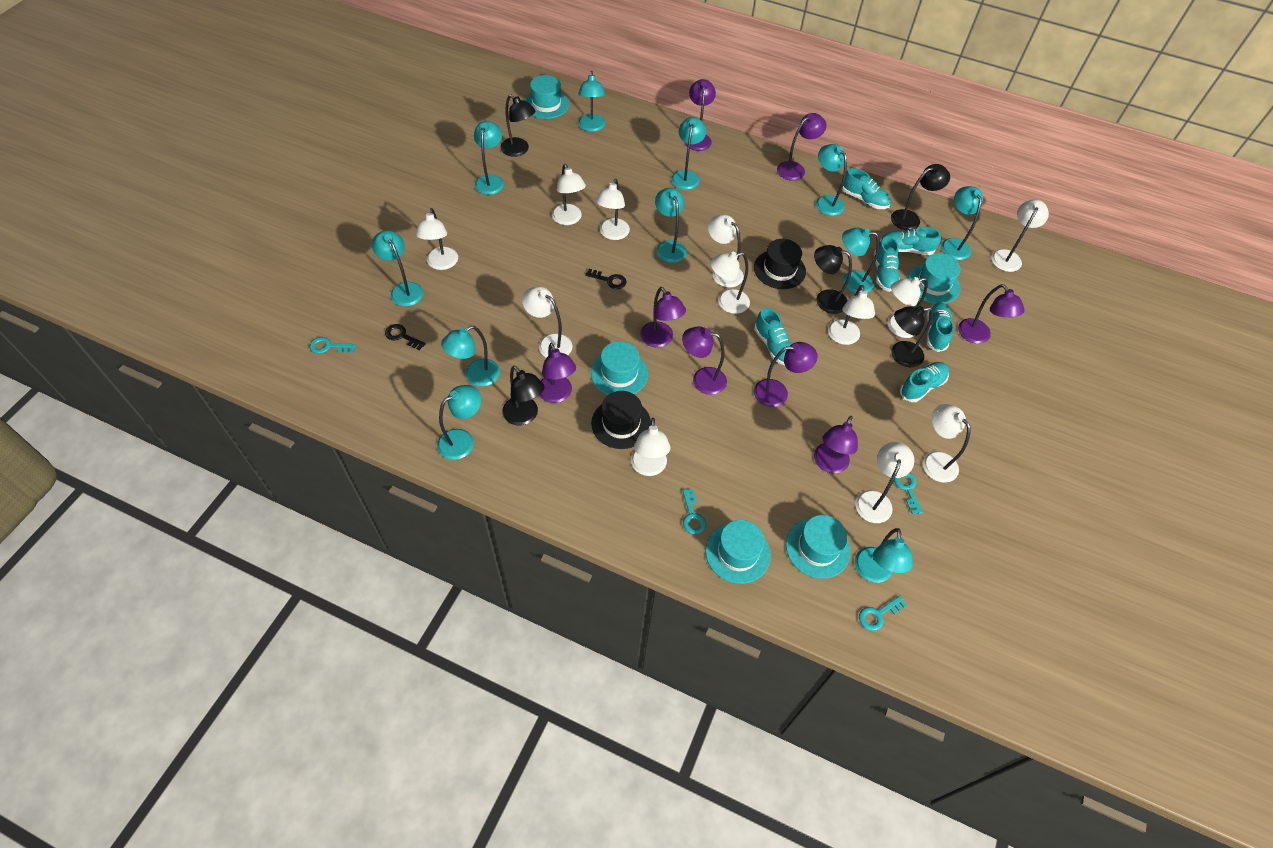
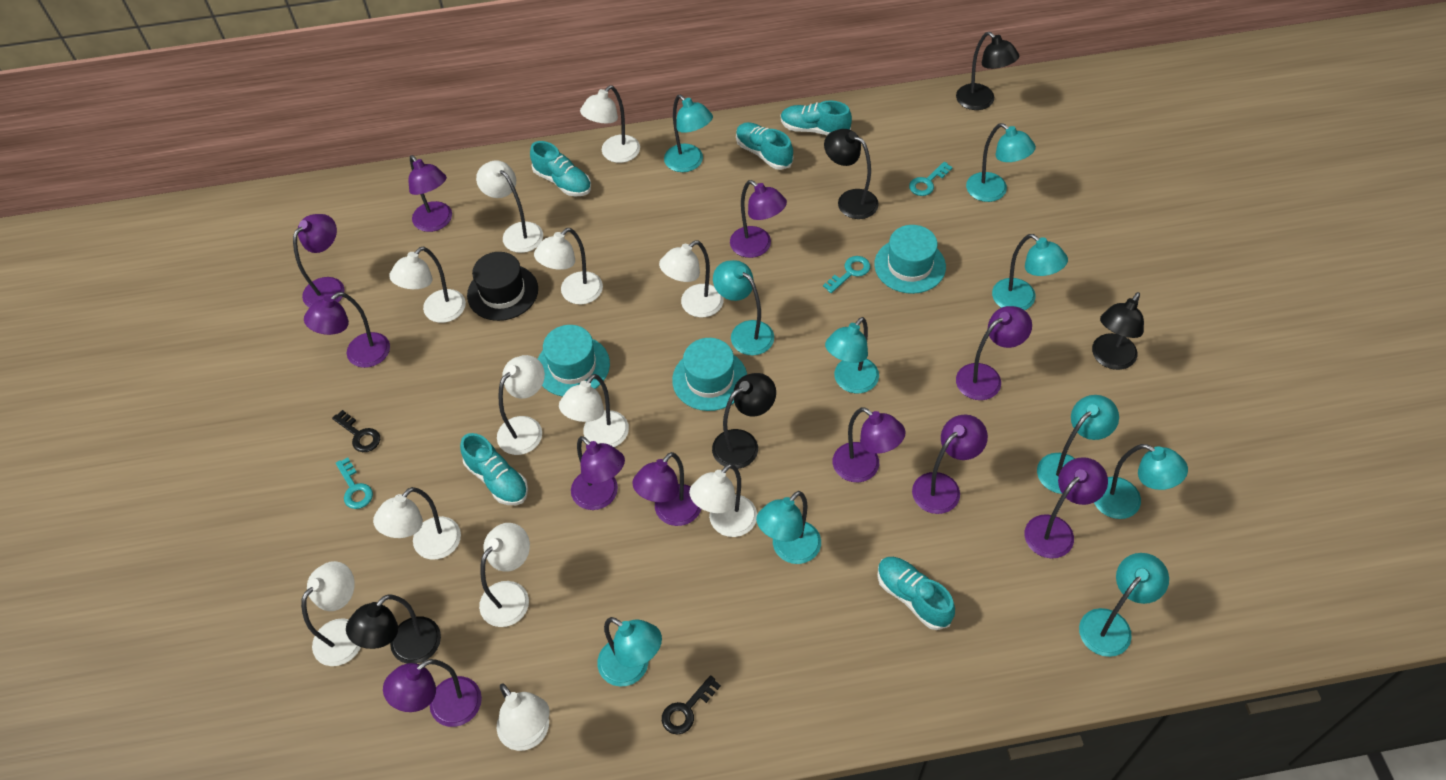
black hat: 2 -> 1
purple lamp: 8 -> 11
turquoise hat: 5 -> 3
turquoise key: 4 -> 3
turquoise lamp: 11 -> 10
turquoise shoe: 6 -> 5

